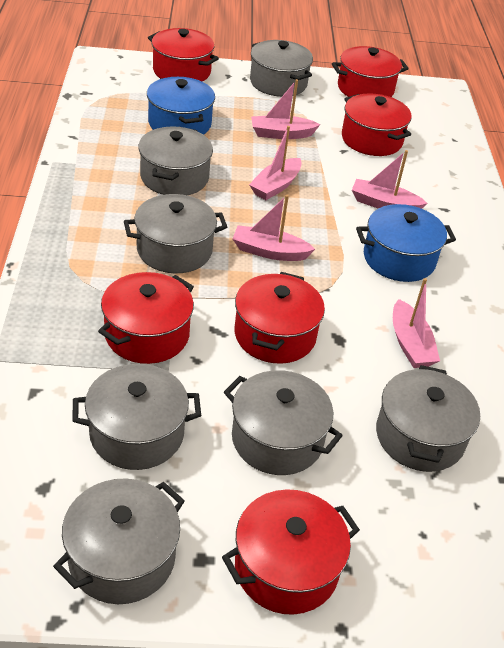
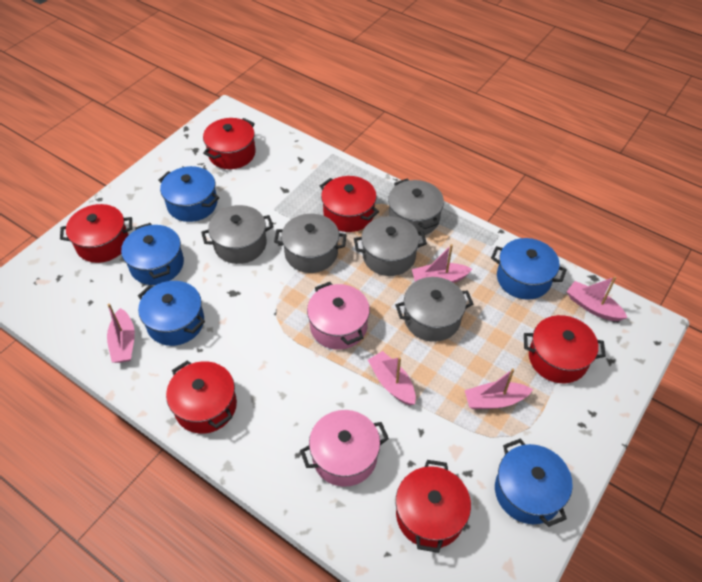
blue pot: 2 -> 5
grey pot: 7 -> 5
pink pot: 0 -> 2

